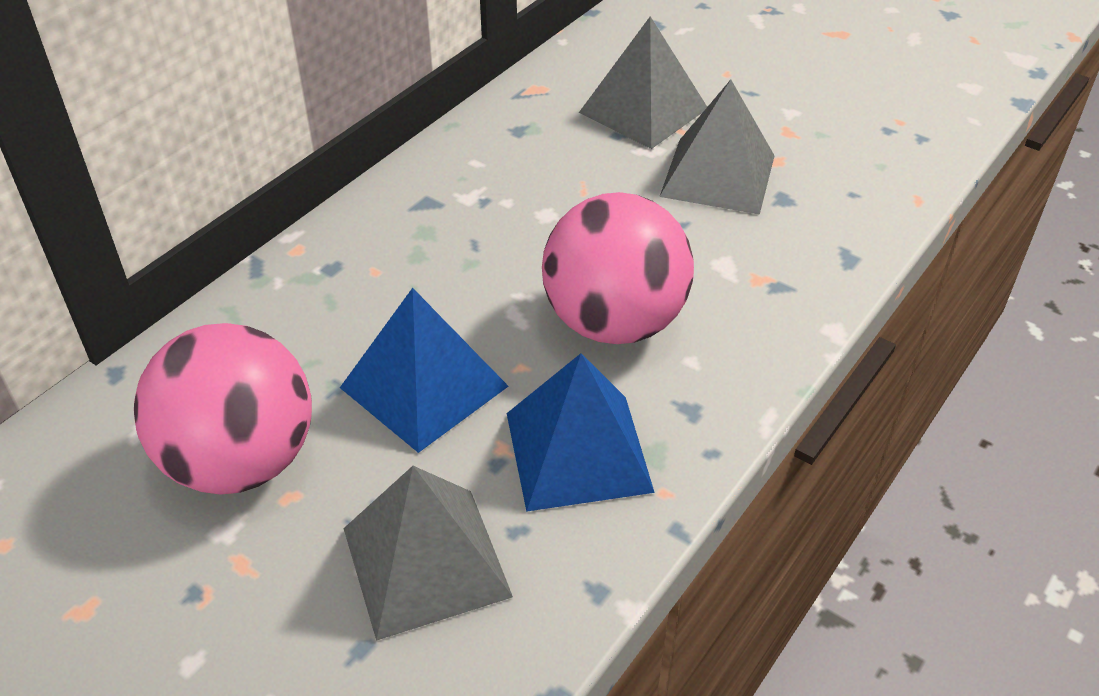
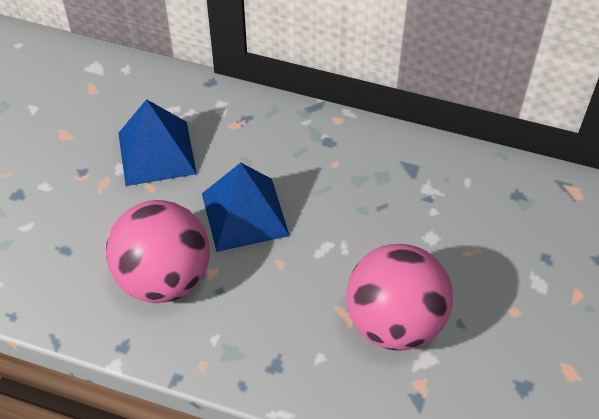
grey pyramid: 3 -> 0

